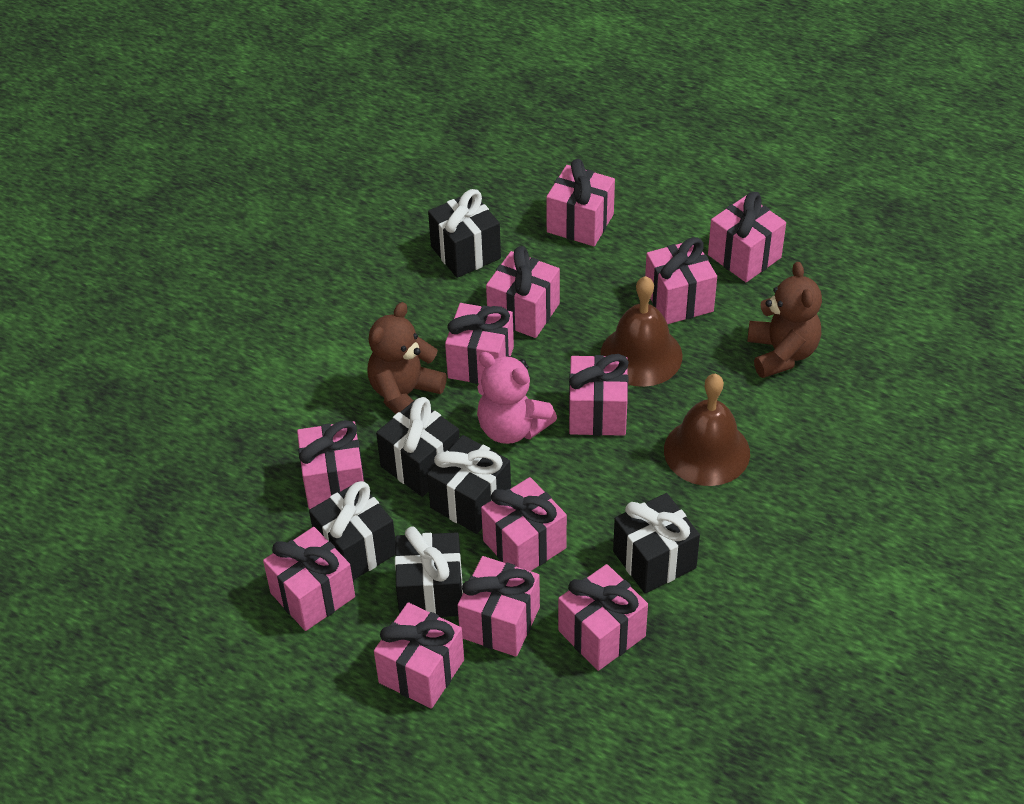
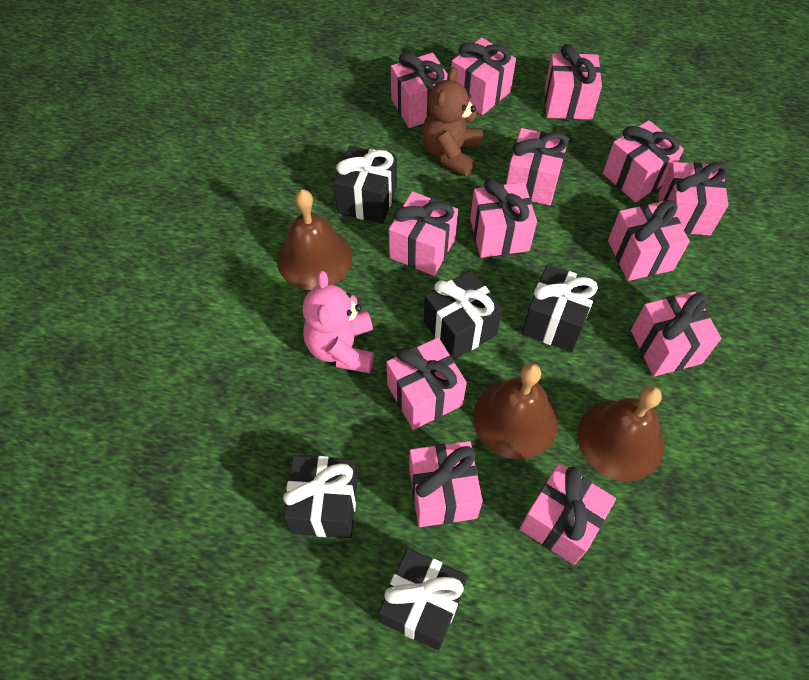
black gift: 6 -> 5
brown bell: 2 -> 3
brown teddy bear: 2 -> 1
pink gift: 12 -> 13

